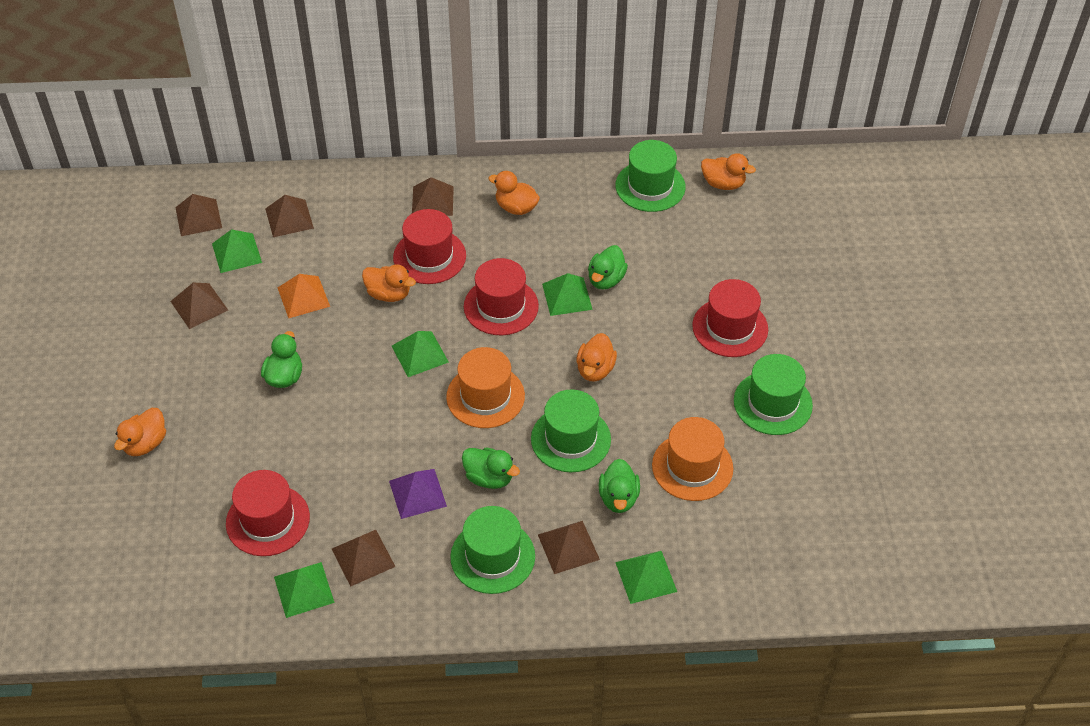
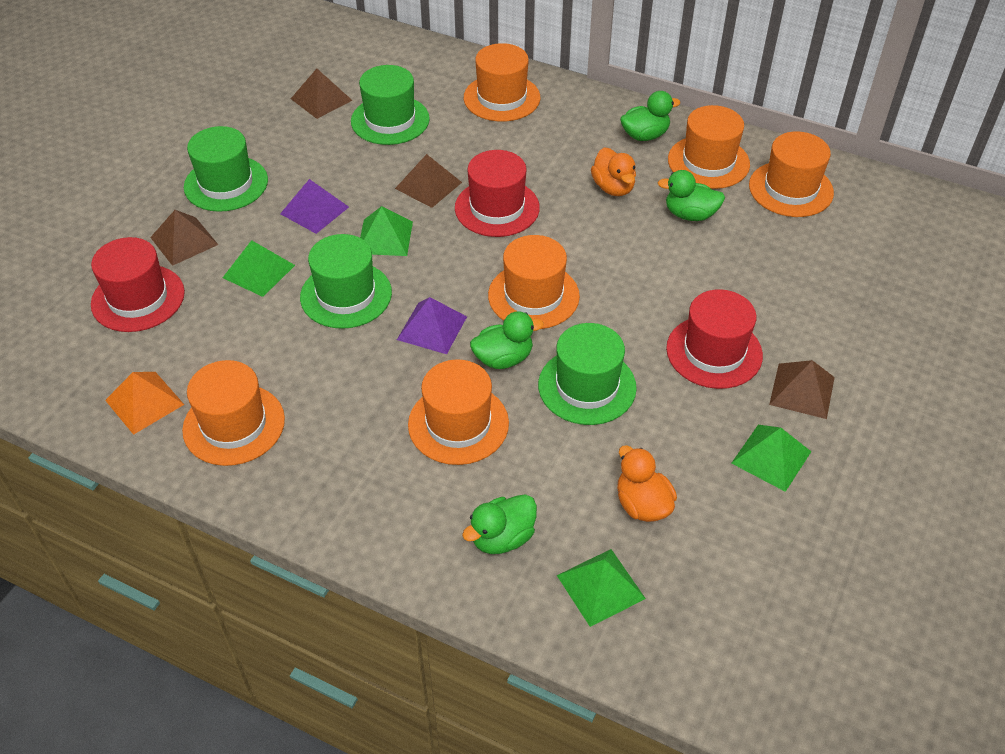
brown pyramid: 6 -> 4
green pyramid: 5 -> 4
orange duck: 5 -> 2
orange hat: 2 -> 6
purple pyramid: 1 -> 2
red hat: 4 -> 3

